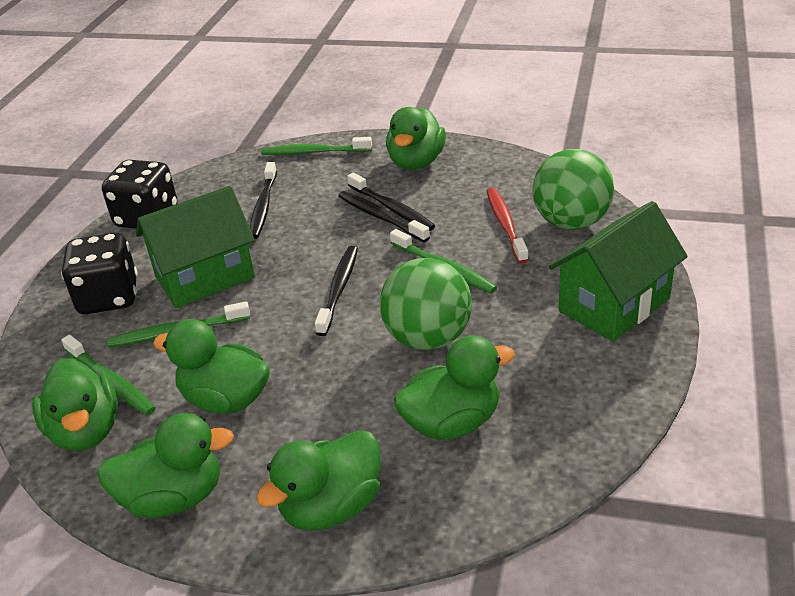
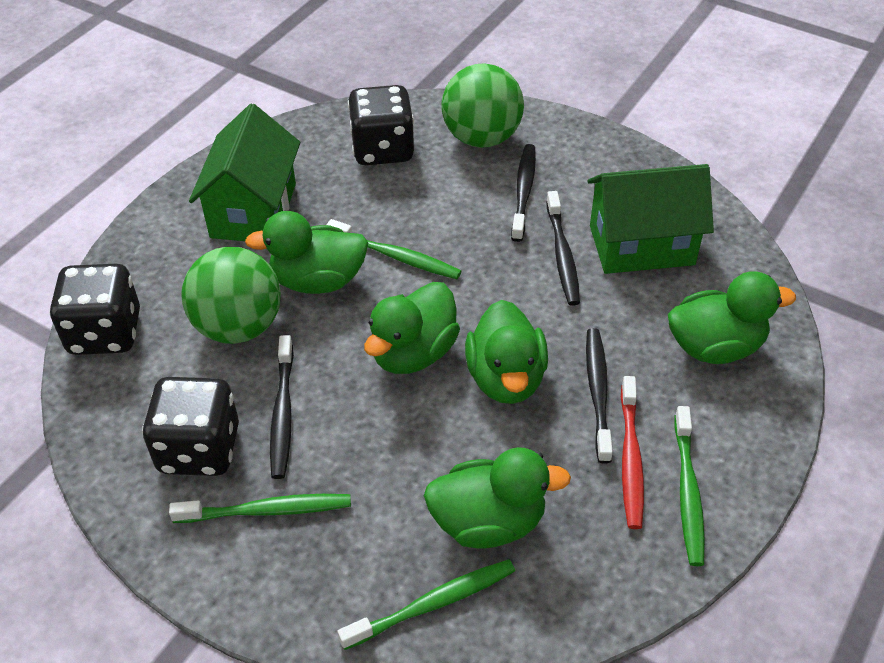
black dice: 2 -> 3
green duck: 6 -> 5

